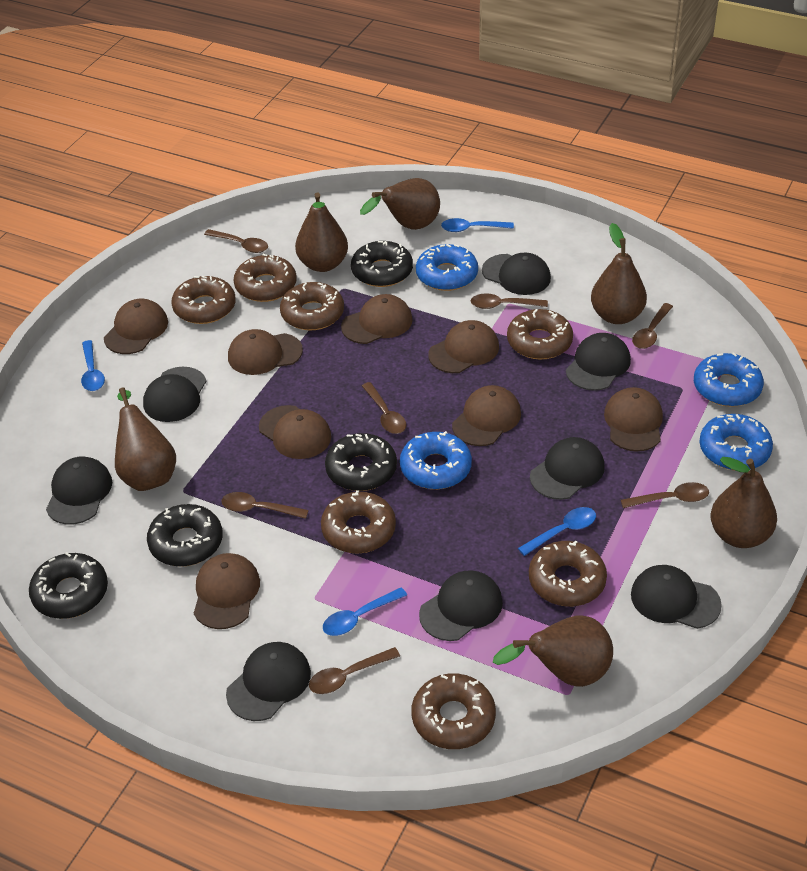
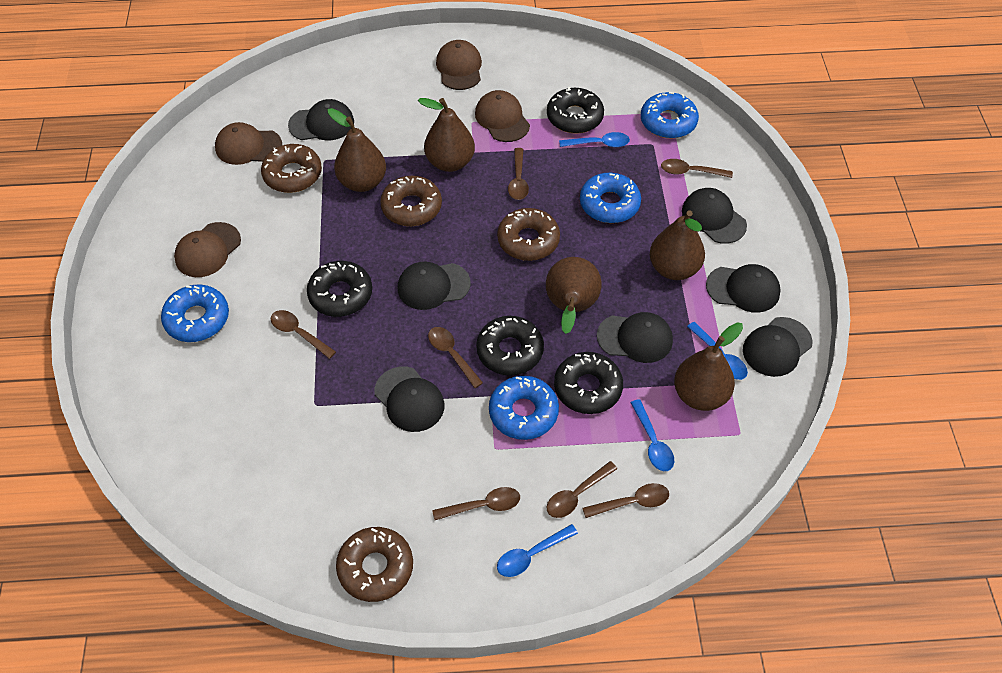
black cap: 8 -> 7
brown cap: 8 -> 4
brown donut: 7 -> 4
brown pear: 6 -> 5

